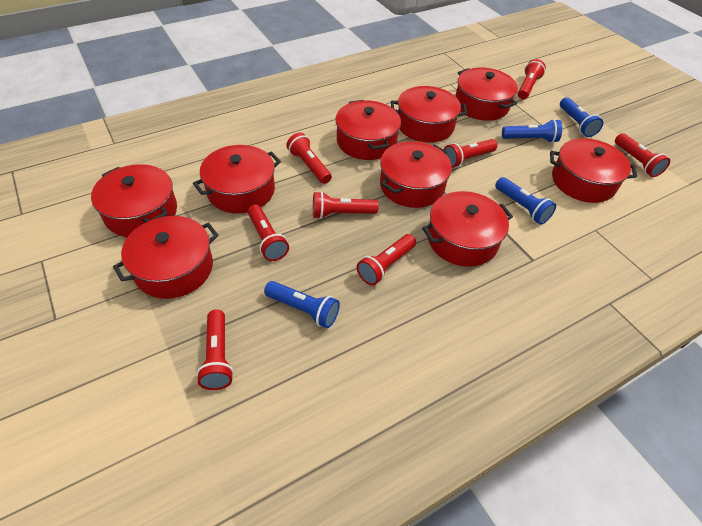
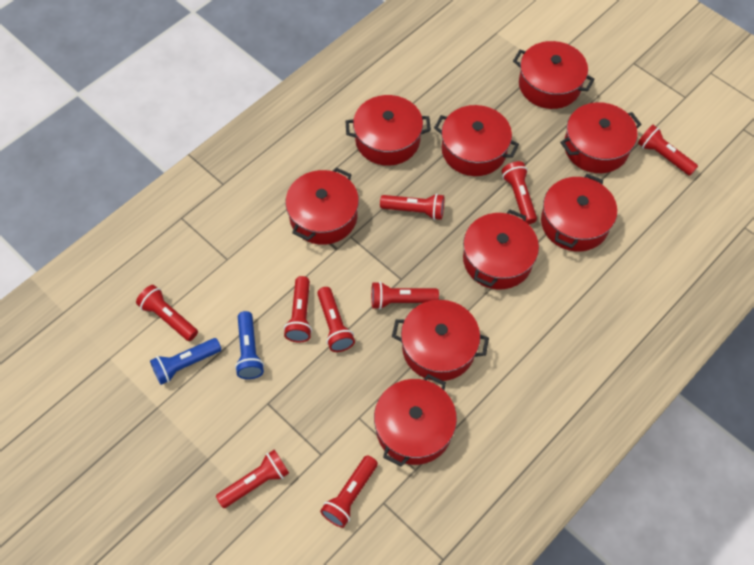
blue flashlight: 4 -> 2
red flashlight: 8 -> 9

